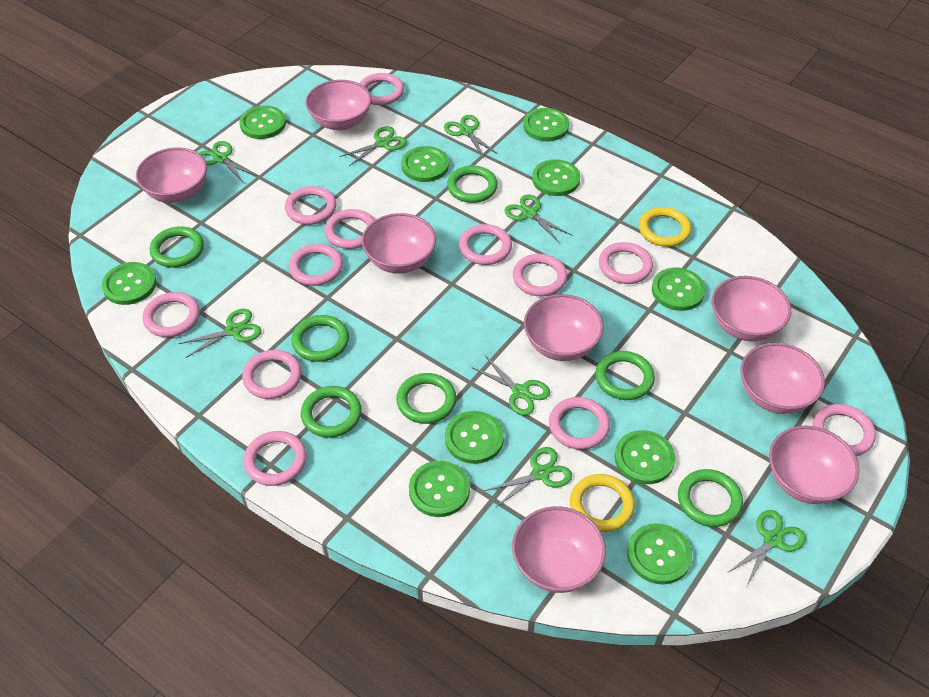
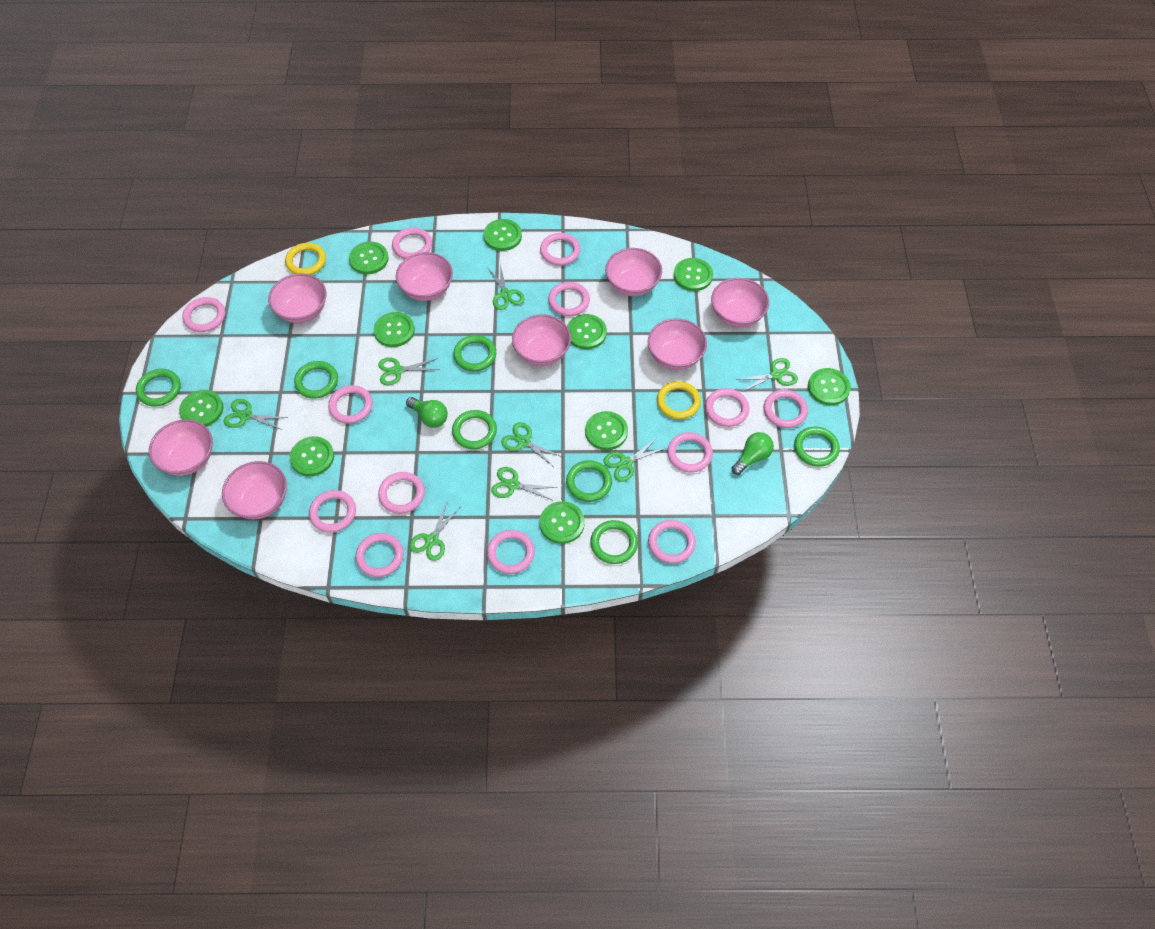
green light bulb: 0 -> 2
pink ring: 12 -> 13

